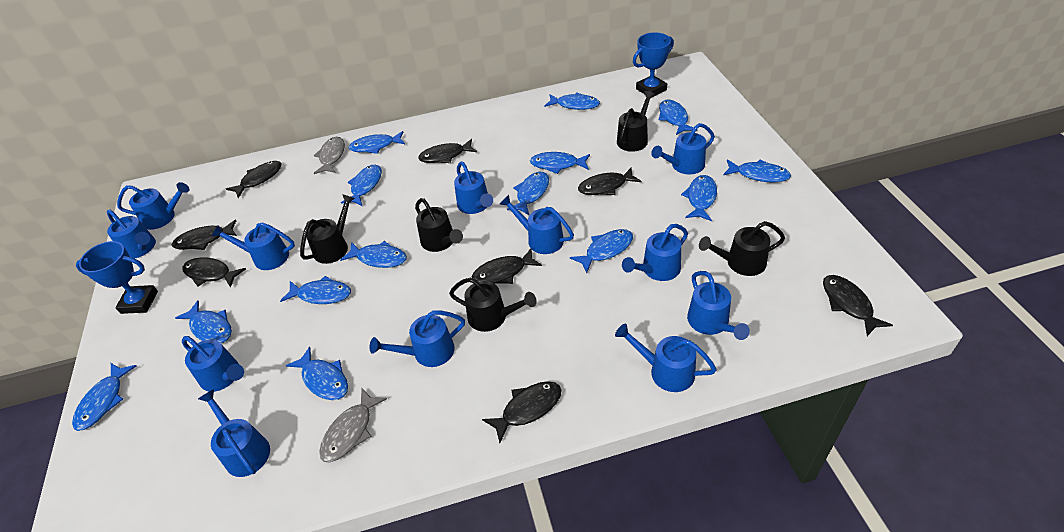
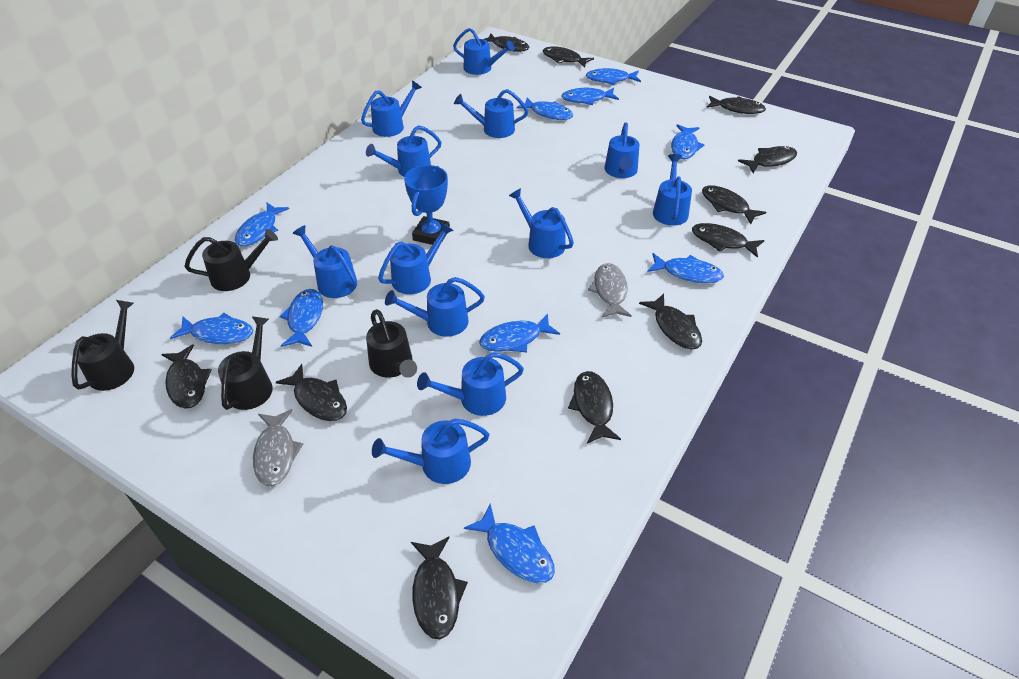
black fish: 8 -> 11
black watering can: 5 -> 4
blue fish: 14 -> 10
blue trophy: 2 -> 1

